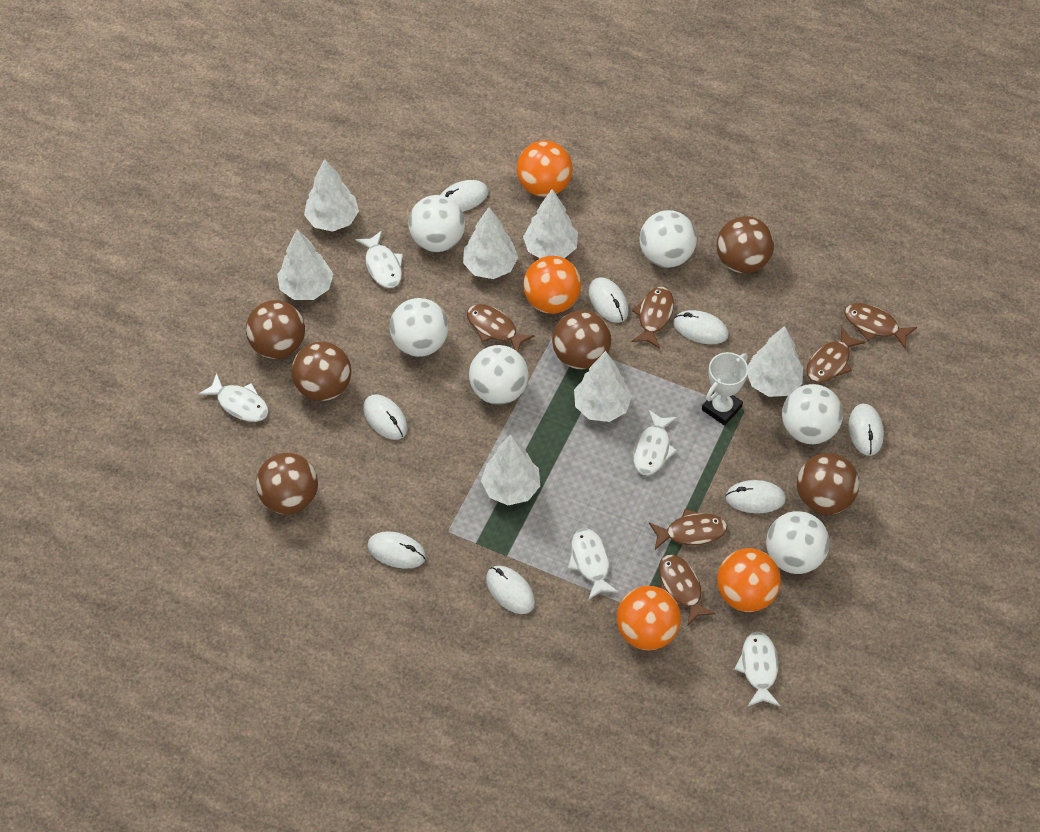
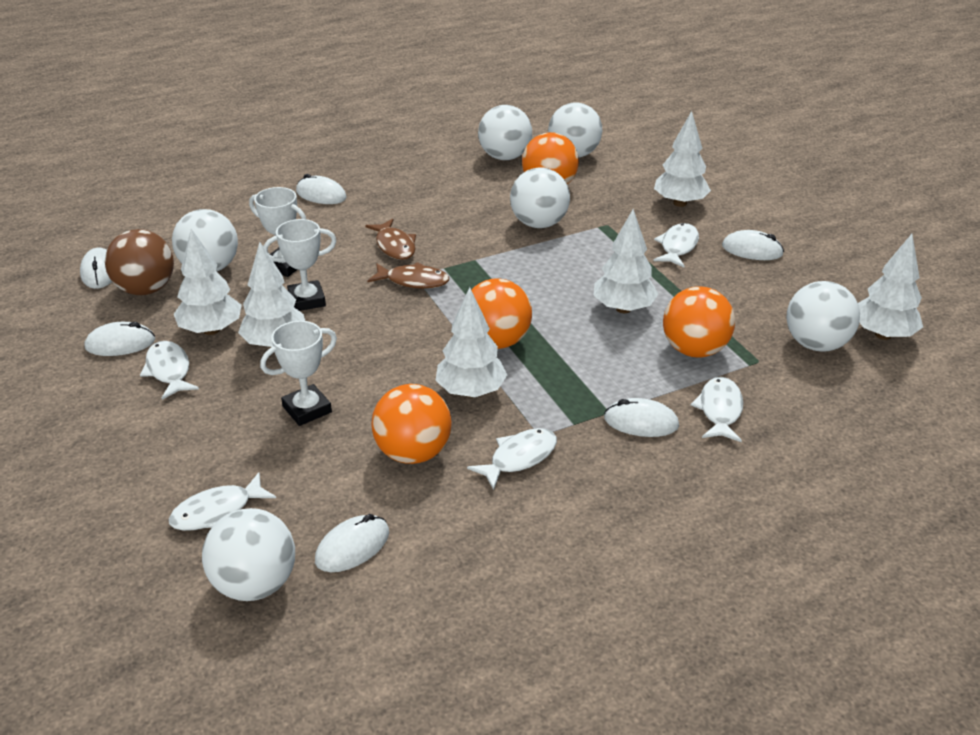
brown ball: 6 -> 1
brown fish: 6 -> 2
white mouse: 8 -> 6
white tree: 7 -> 6
white trophy: 1 -> 3

